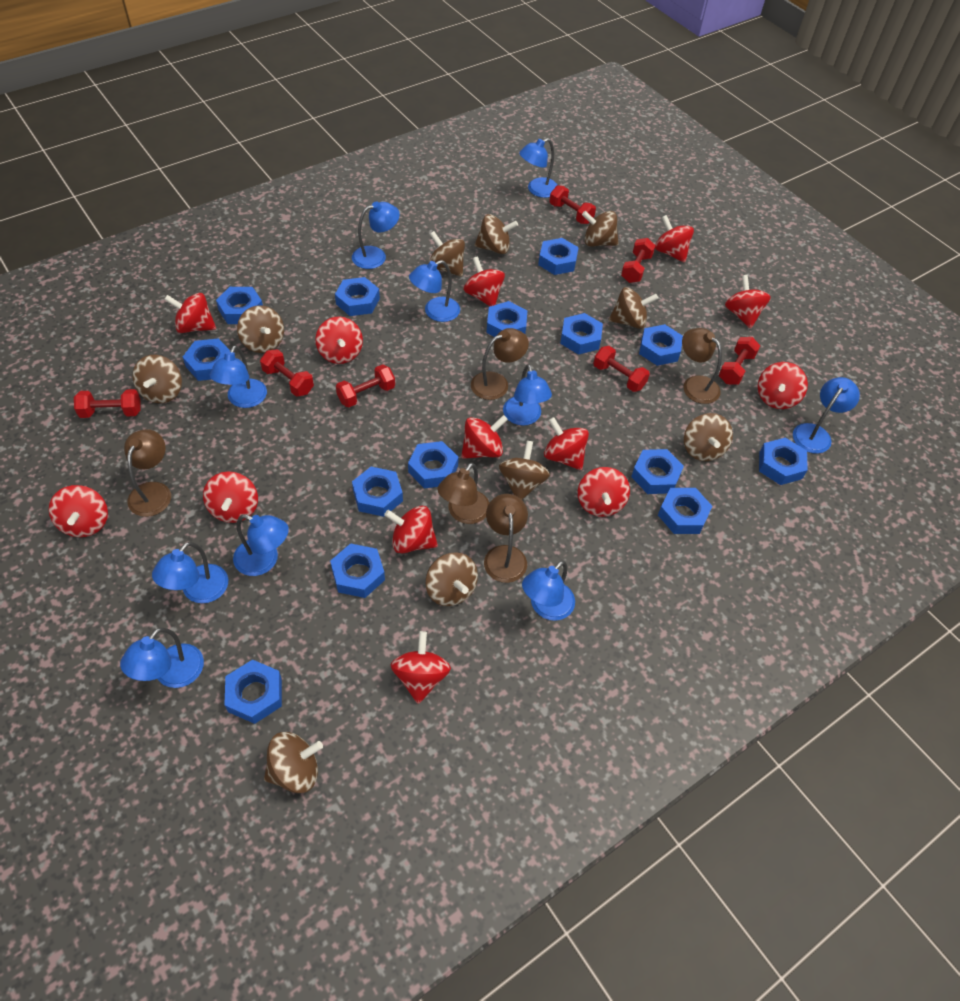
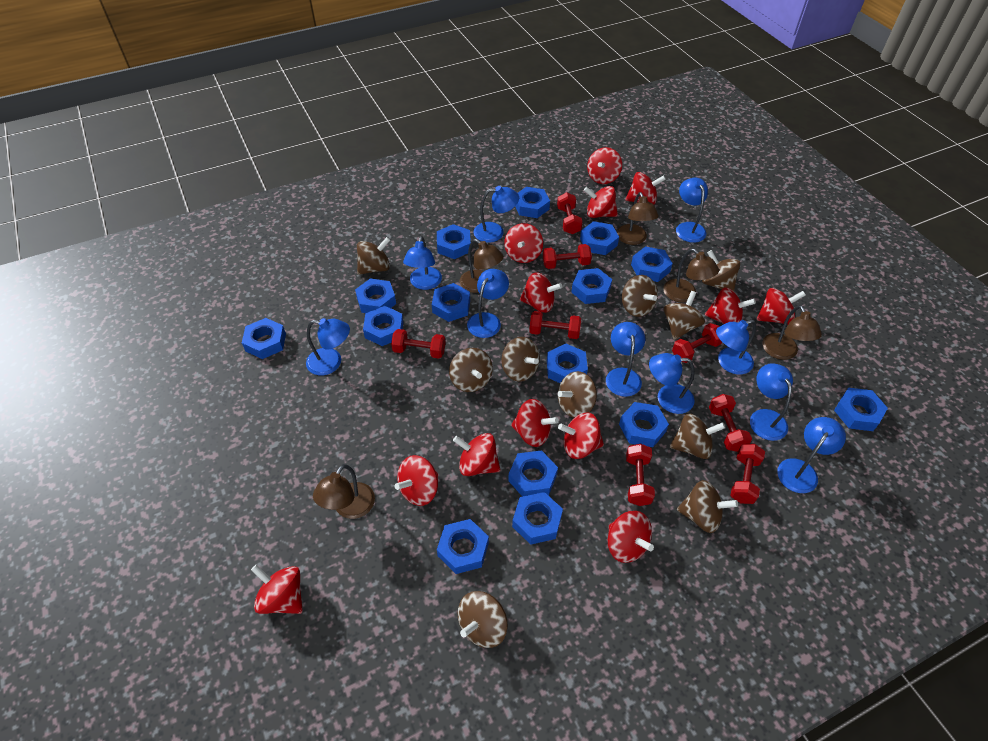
blue nut: 14 -> 15
red dumbbell: 7 -> 8

